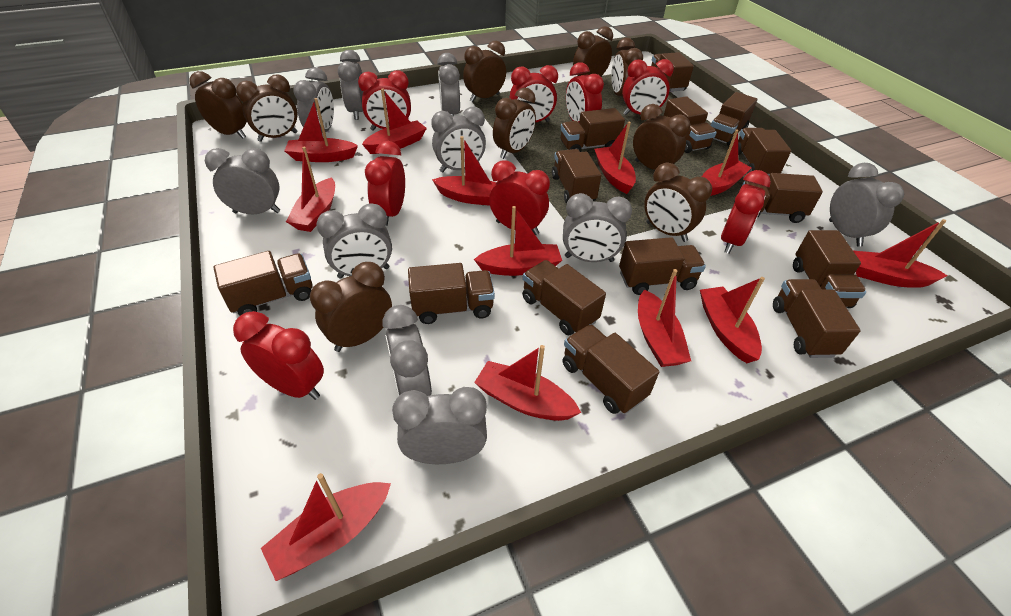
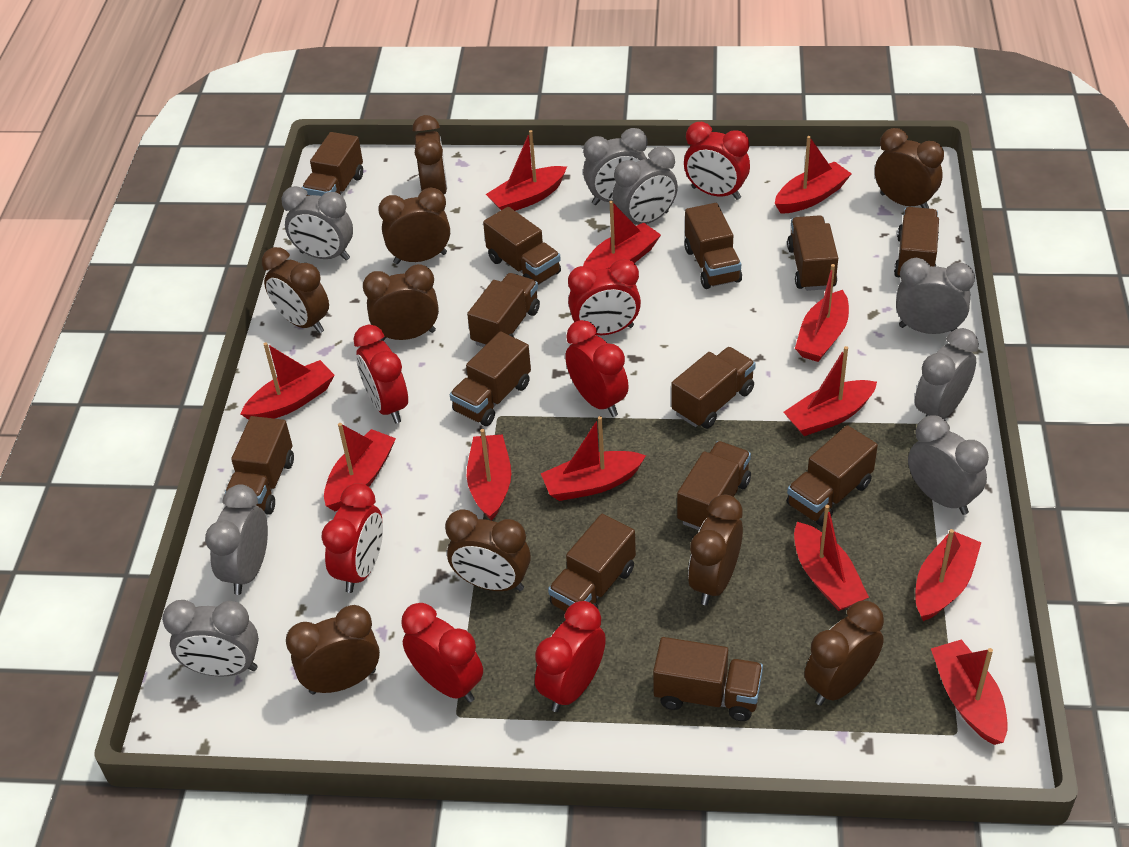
brown truck: 14 -> 13
grey clock: 10 -> 8
red clock: 8 -> 7

